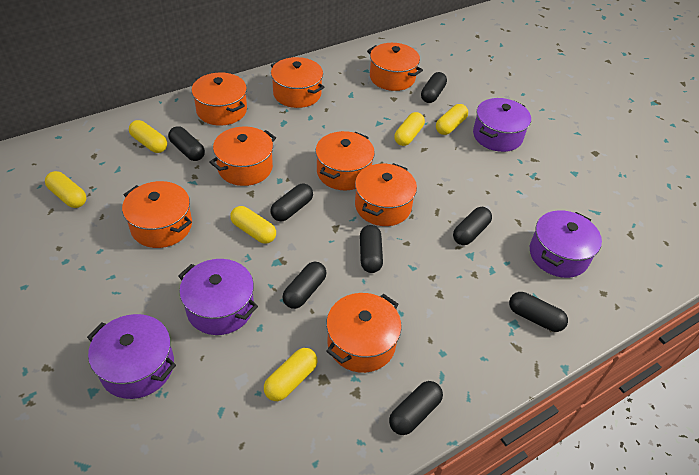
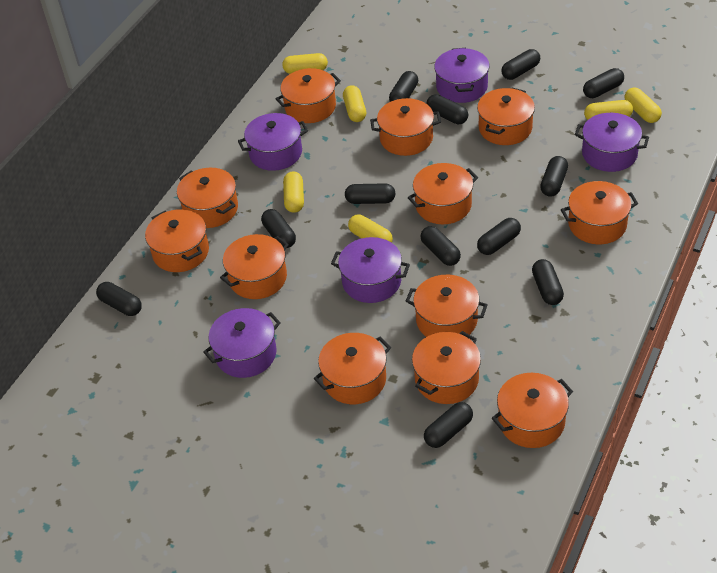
black capsule: 8 -> 12
orange pot: 8 -> 12
purple pot: 4 -> 5

